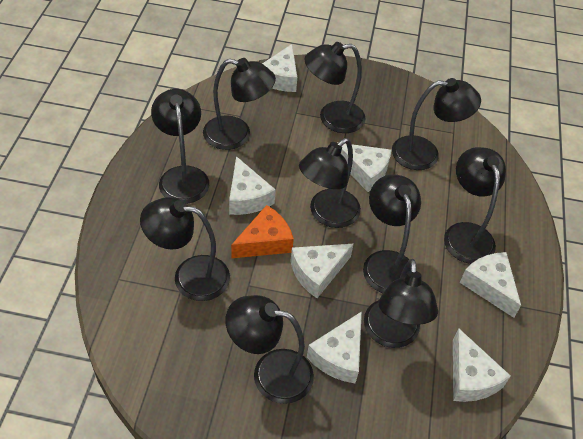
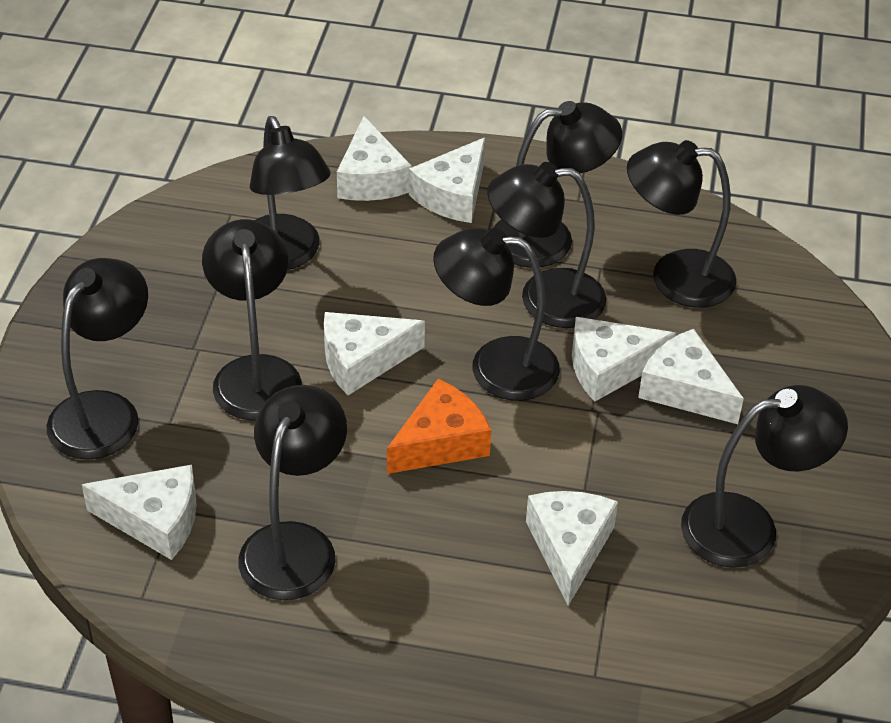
black lamp: 10 -> 9

